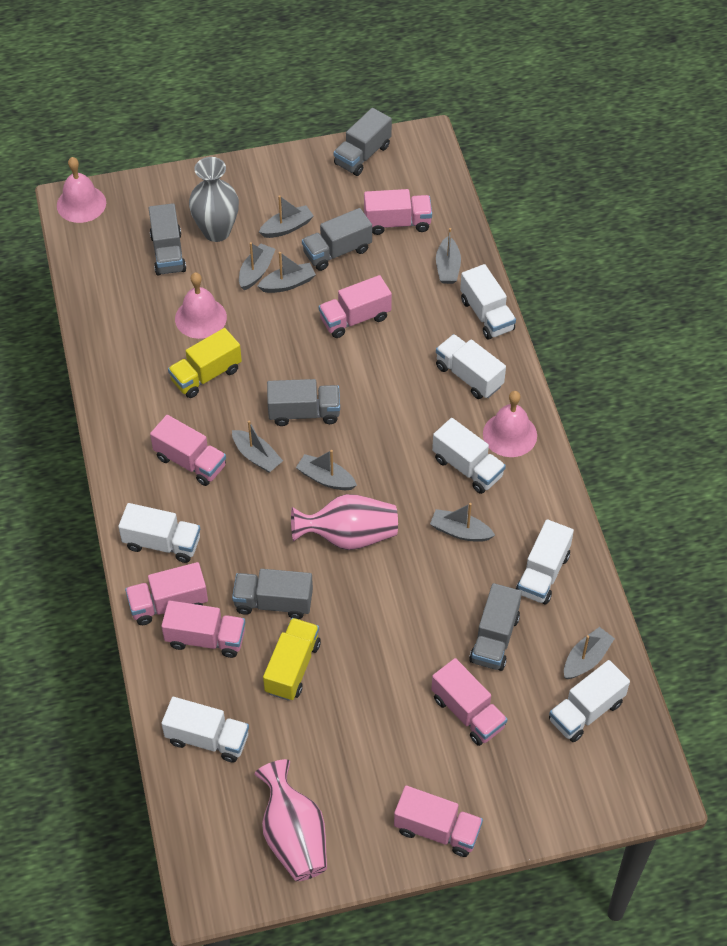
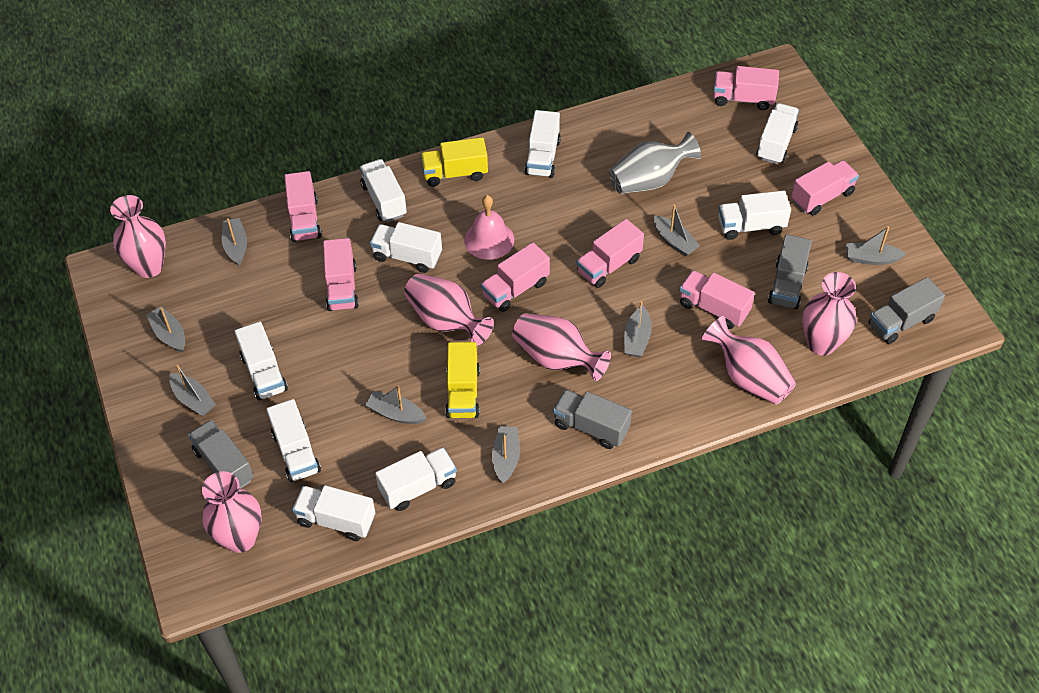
grey truck: 6 -> 4
pink bell: 3 -> 1
pink vase: 2 -> 6
white truck: 7 -> 9

